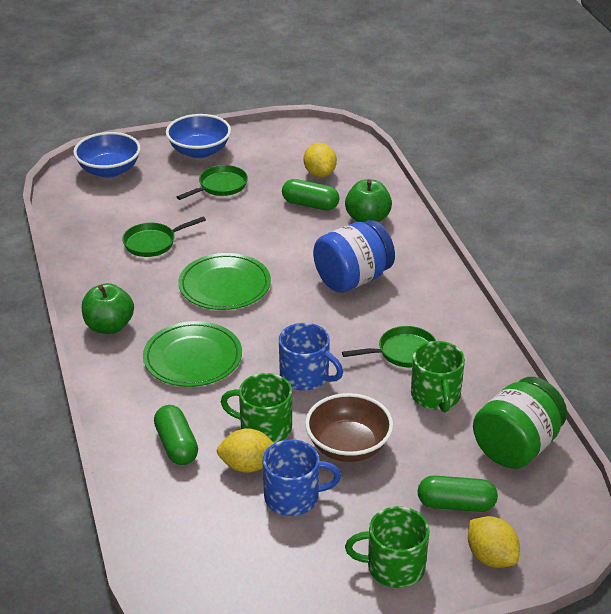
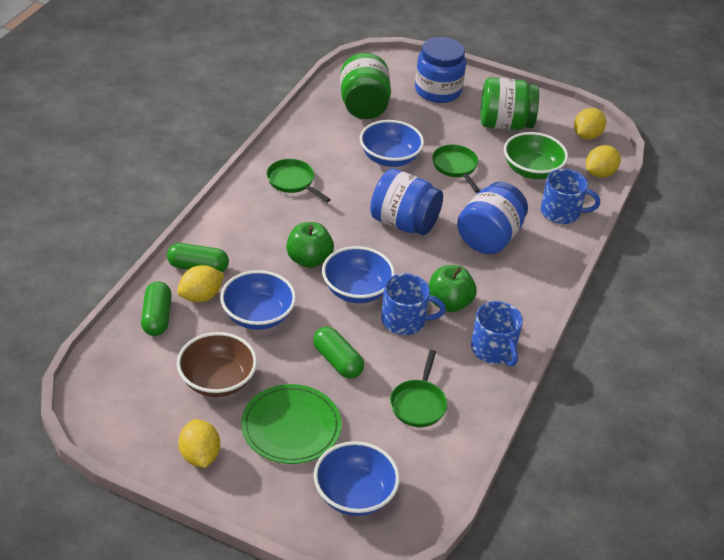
blue bowl: 2 -> 4
blue jar: 1 -> 3
blue mug: 2 -> 3
green bowl: 0 -> 1
green jar: 1 -> 2
green mug: 3 -> 0
green plate: 2 -> 1
yellow lemon: 3 -> 4

